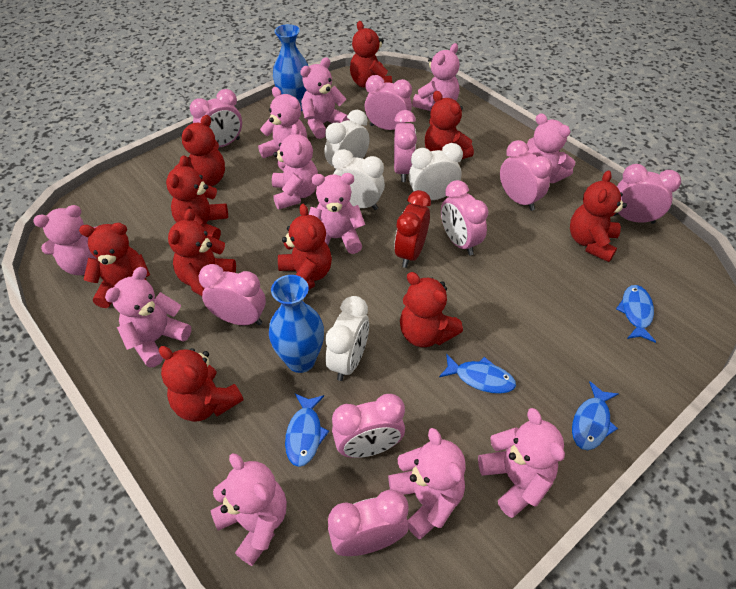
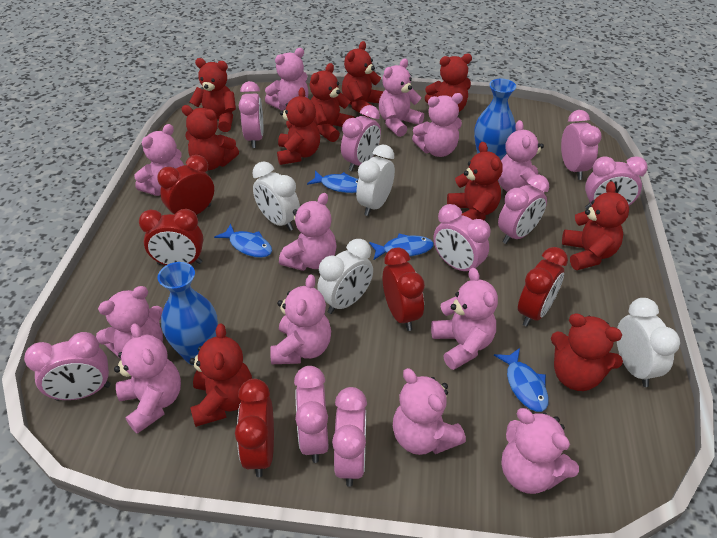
pink teddy bear: 11 -> 12
red clock: 1 -> 5

